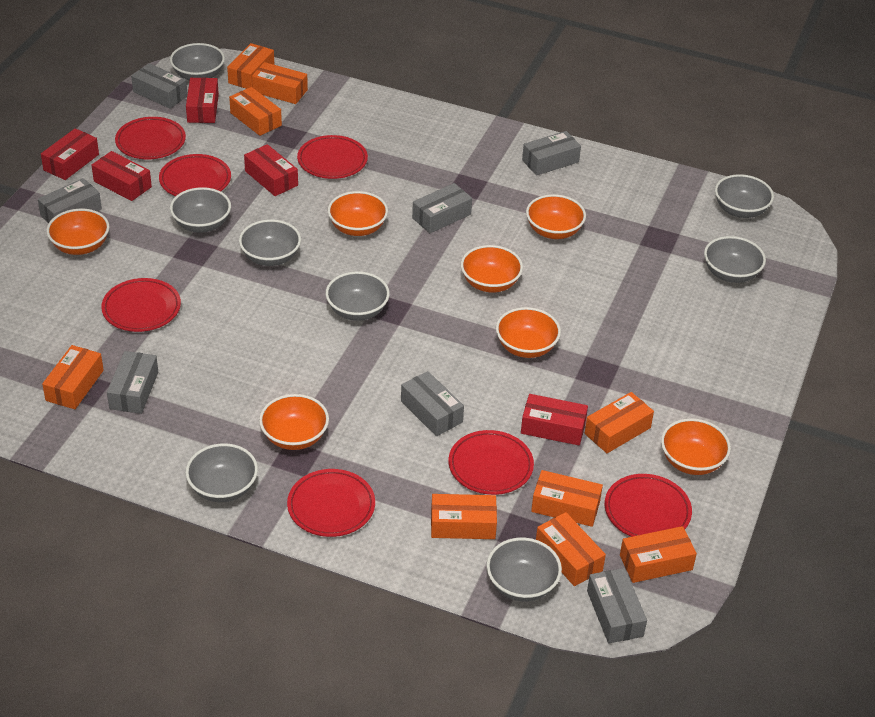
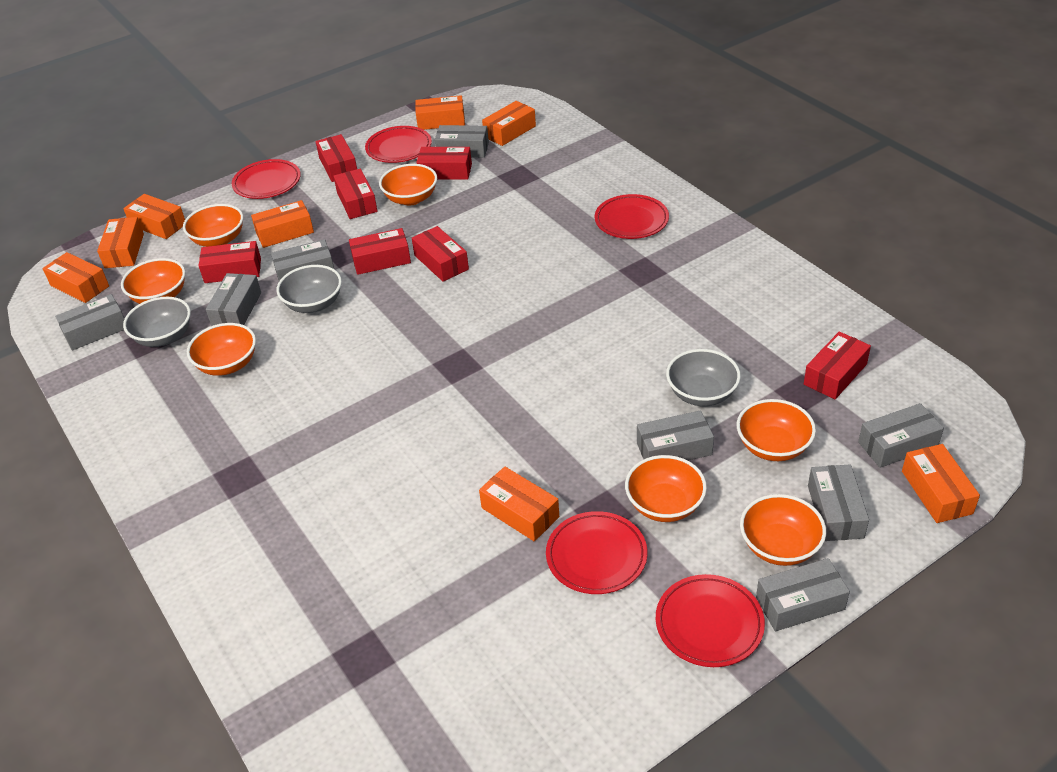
grey bowl: 8 -> 3
grey box: 7 -> 8
orange box: 9 -> 8
red box: 5 -> 7
red plate: 7 -> 5

